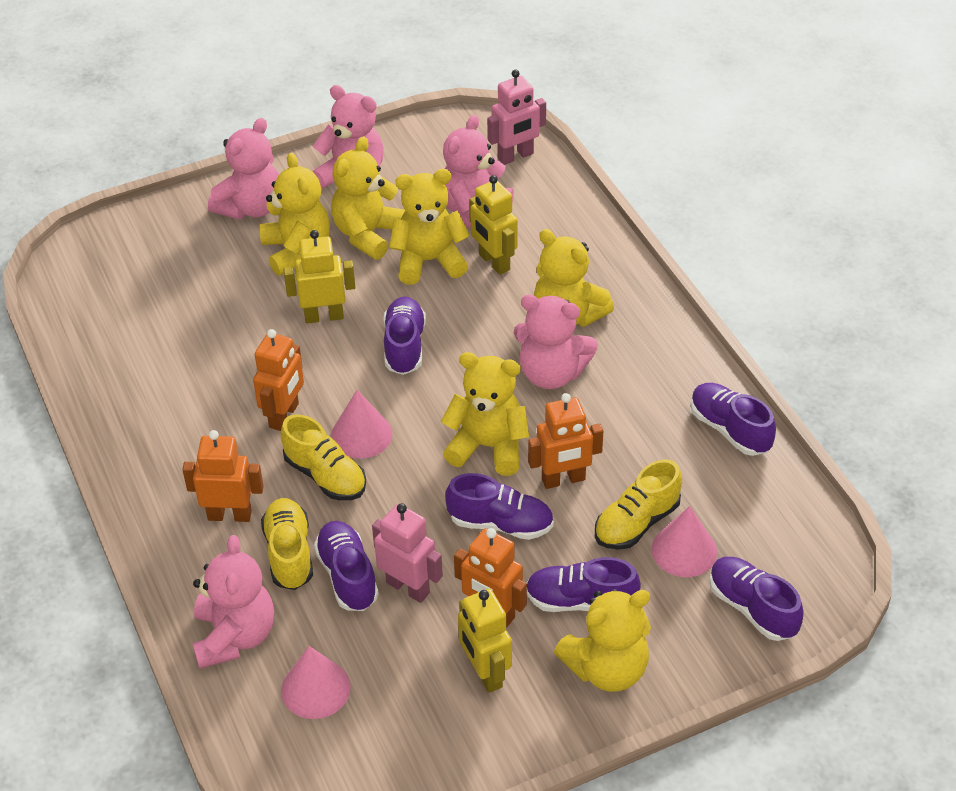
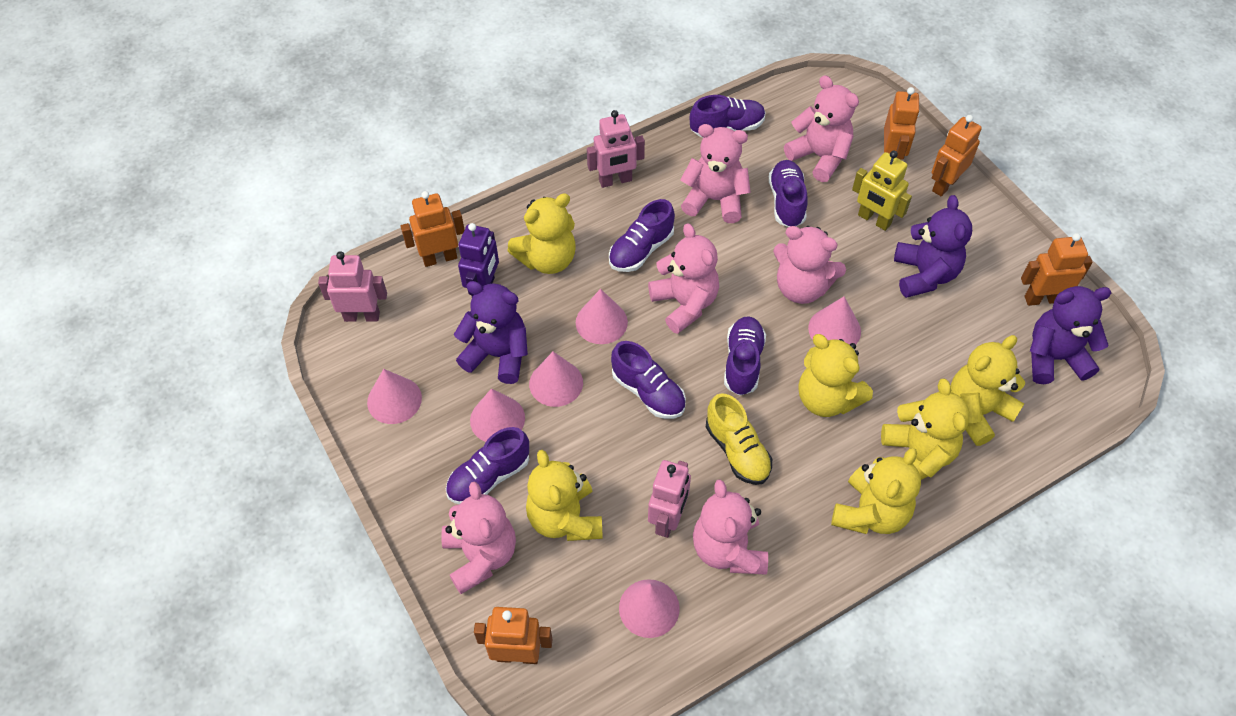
orange robot: 4 -> 5
pink cone: 3 -> 6
pink robot: 2 -> 3
pink teddy bear: 5 -> 6
purple robot: 0 -> 1
purple teddy bear: 0 -> 3
yellow robot: 3 -> 1
yellow shoe: 3 -> 1

